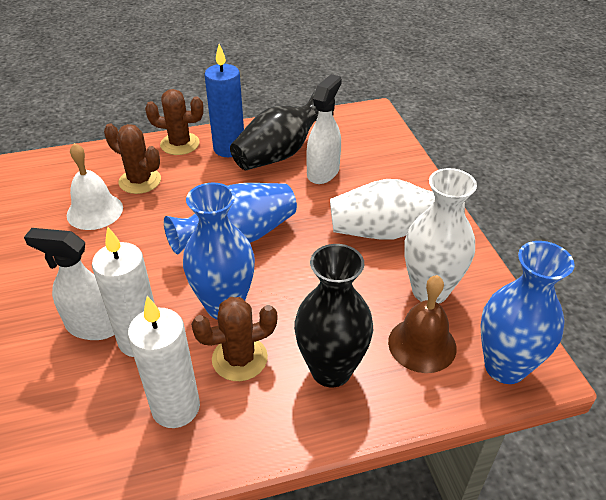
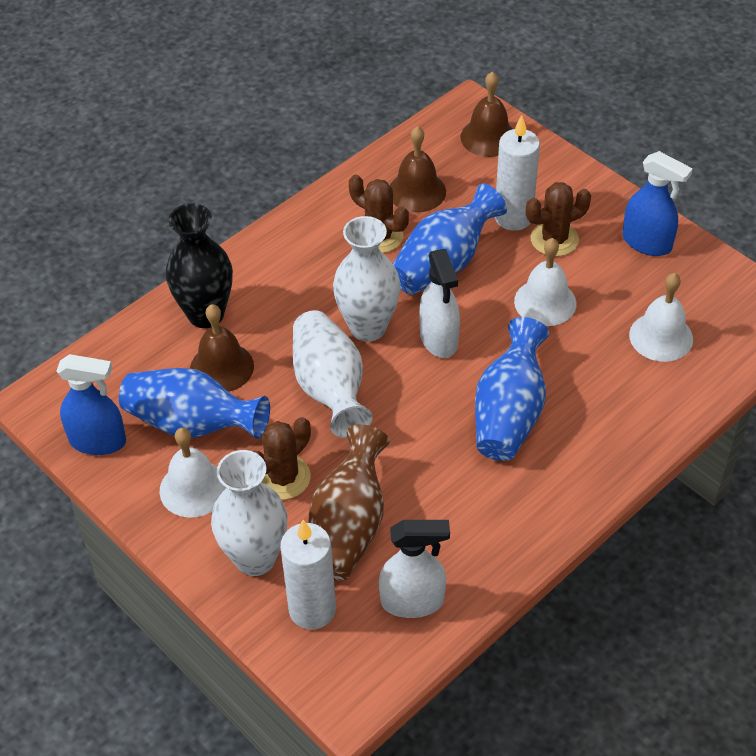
black vase: 2 -> 1
blue candle: 1 -> 0
blue spray bottle: 0 -> 2
brown bell: 1 -> 3
brown vase: 0 -> 1
white bell: 1 -> 3
white vase: 2 -> 3

